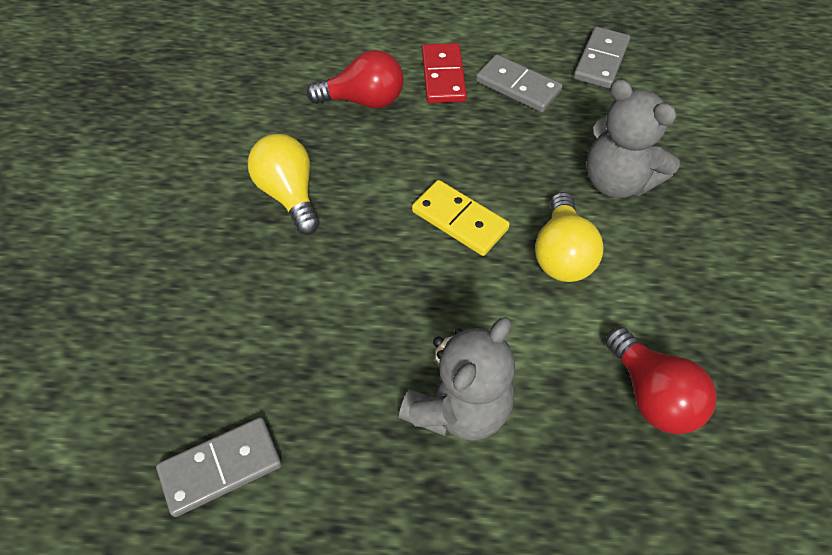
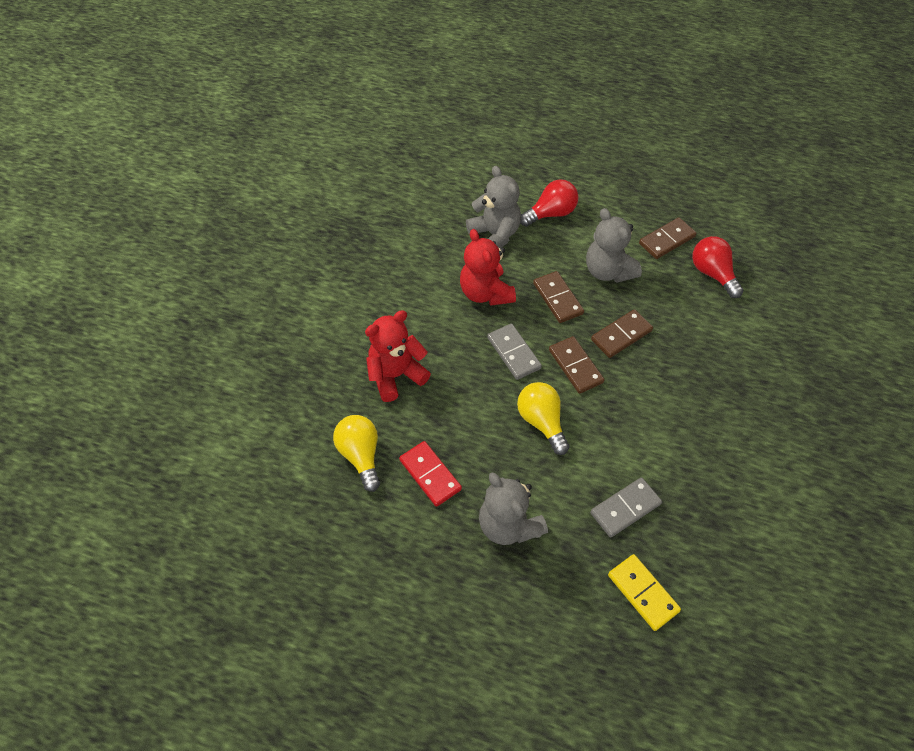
brown domino: 0 -> 4
grey domino: 3 -> 2
grey teddy bear: 2 -> 3
red teddy bear: 0 -> 2

